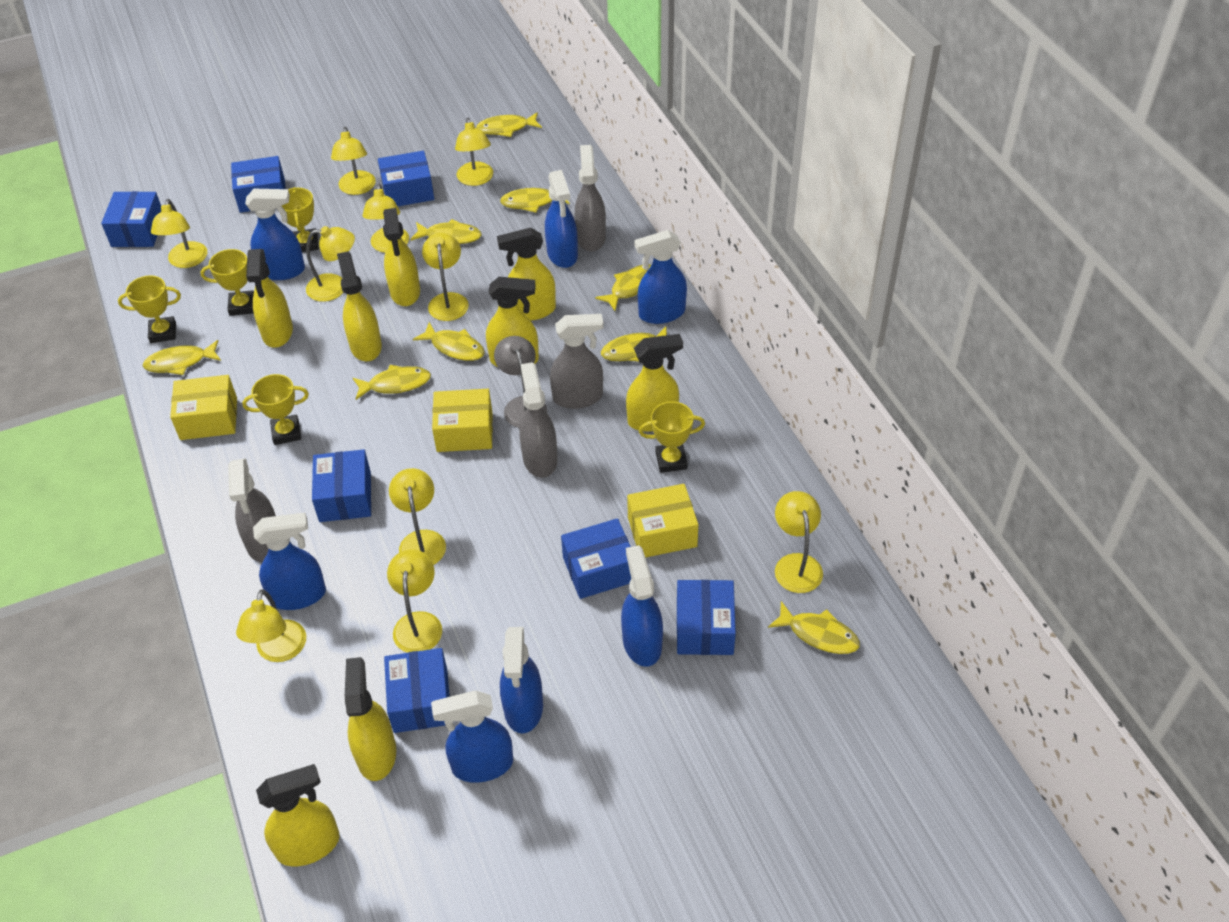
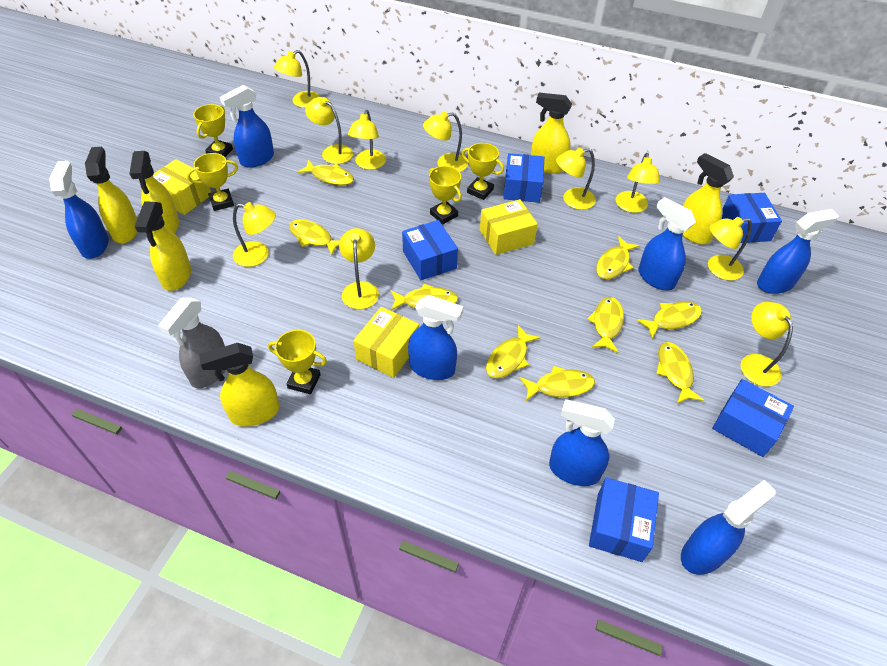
blue box: 7 -> 5
grey lamp: 1 -> 0
grey spray bottle: 4 -> 1
yellow spray bottle: 8 -> 6

